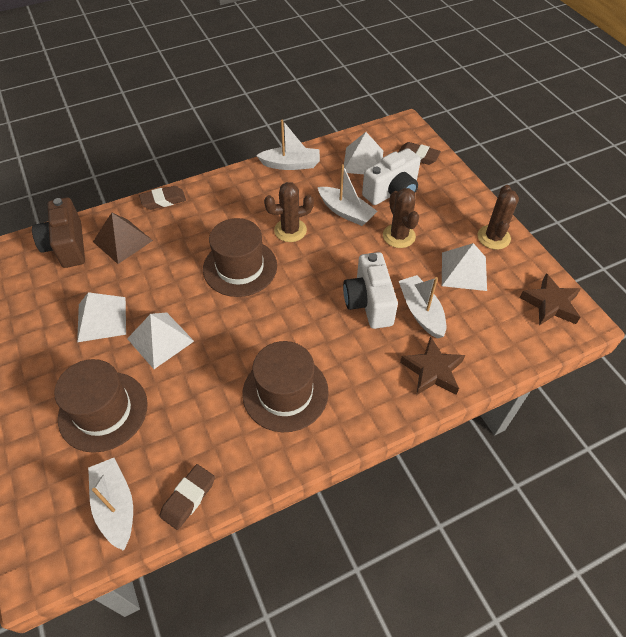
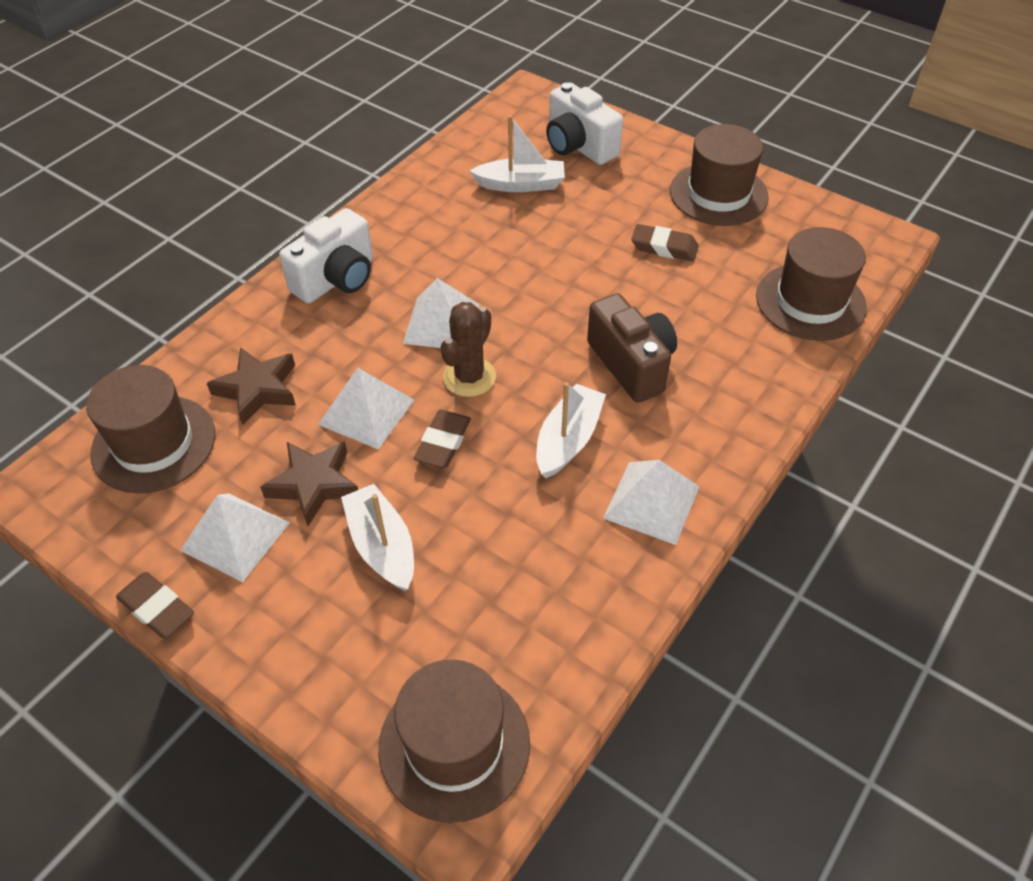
brown cactus: 3 -> 1
brown hat: 3 -> 4
brown pyramid: 1 -> 0
white boat: 4 -> 3

